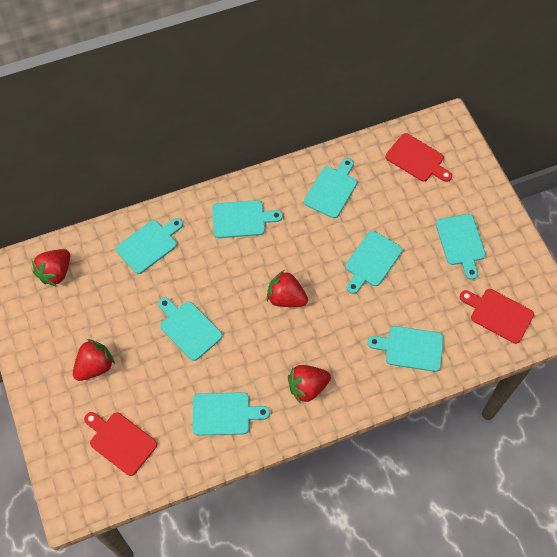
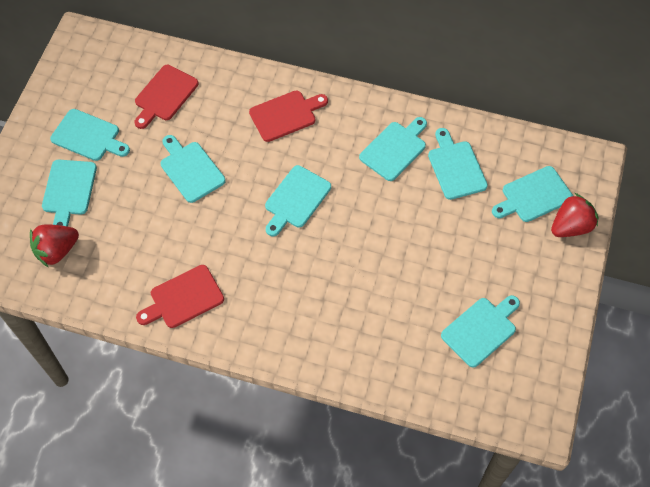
red strawberry: 4 -> 2

